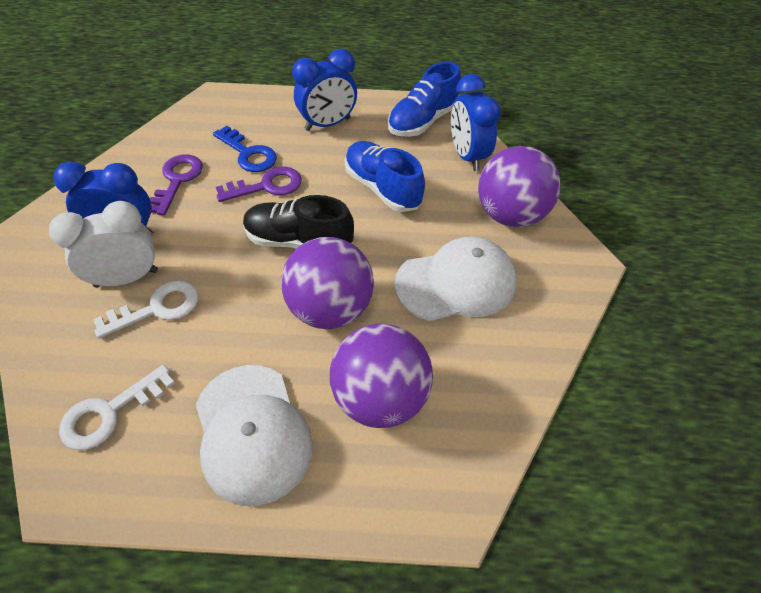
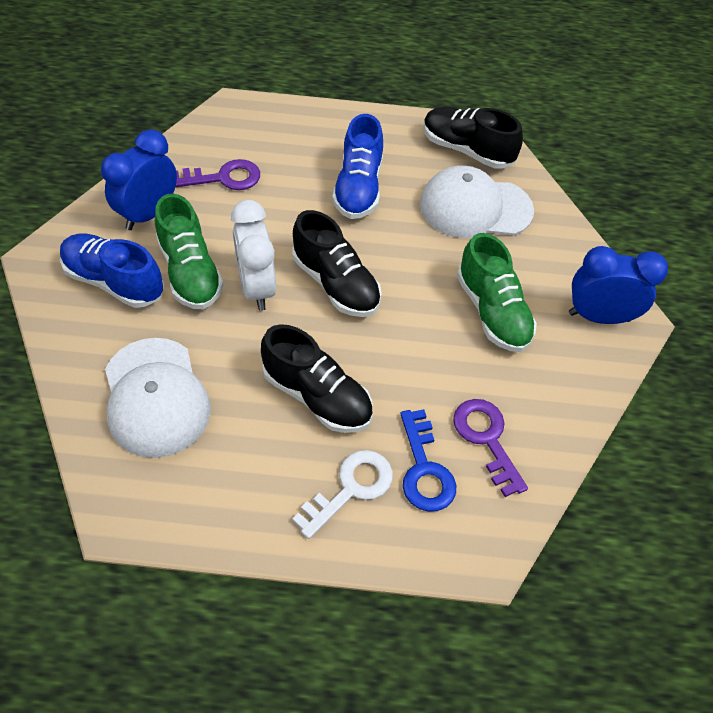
black shoe: 1 -> 3
blue clock: 3 -> 2
green shoe: 0 -> 2
purple ball: 3 -> 0
white key: 2 -> 1

